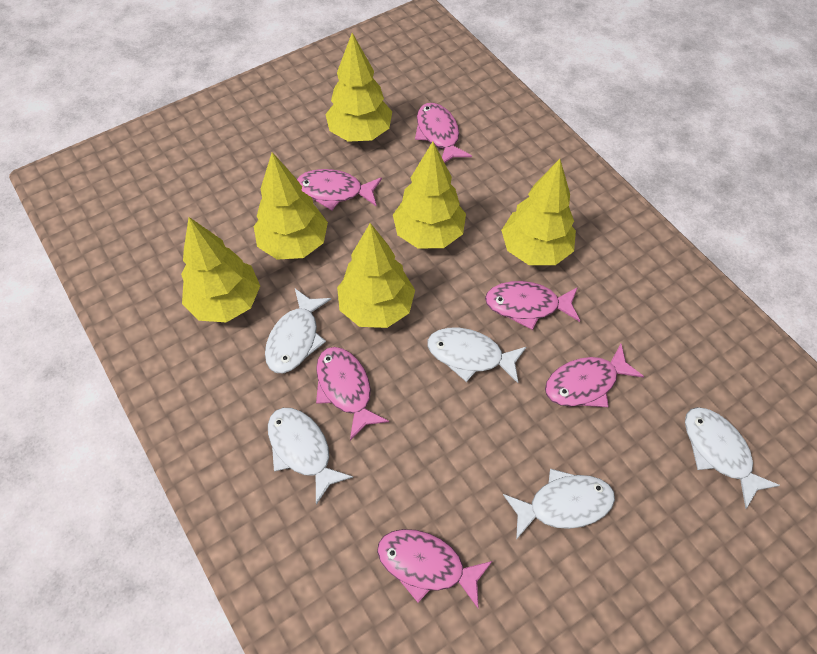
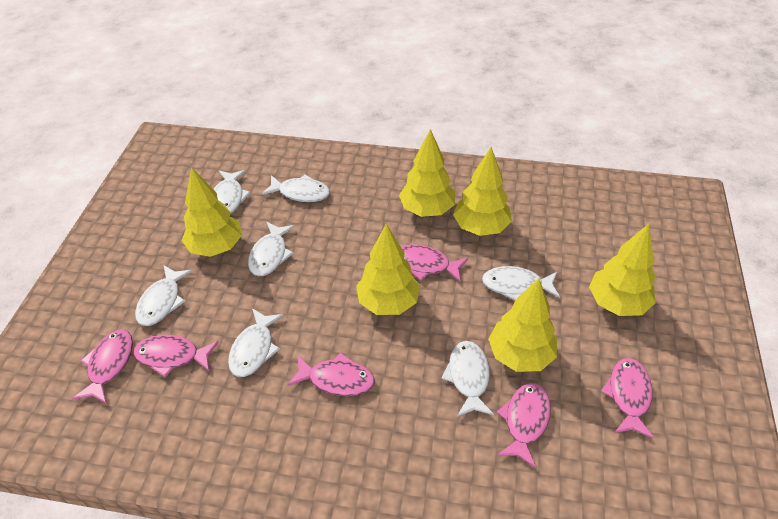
white fish: 5 -> 7

